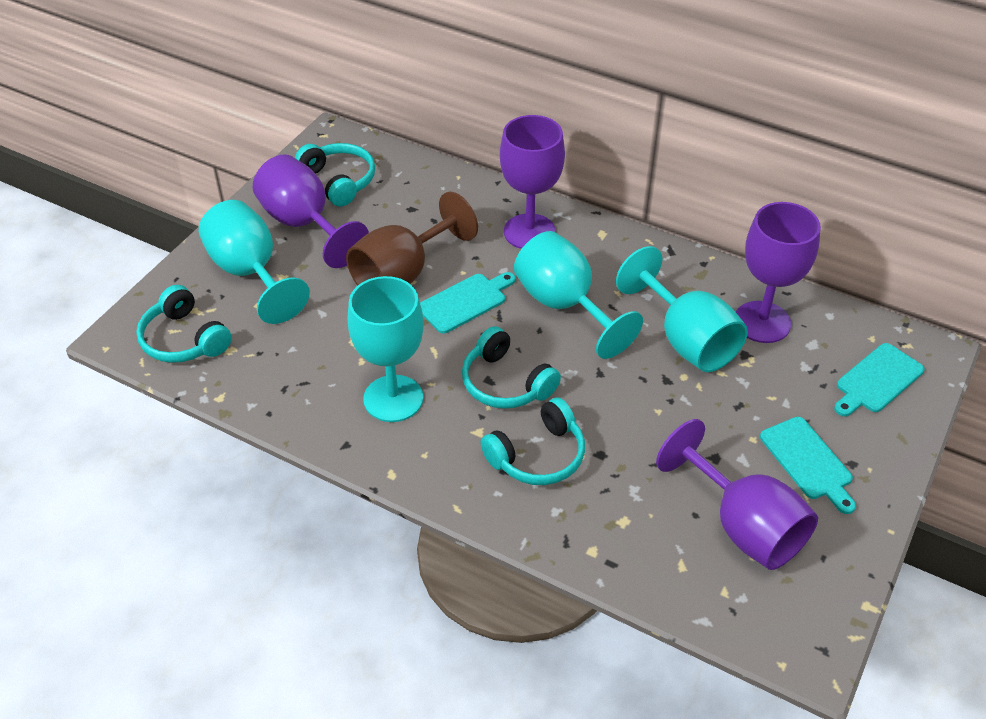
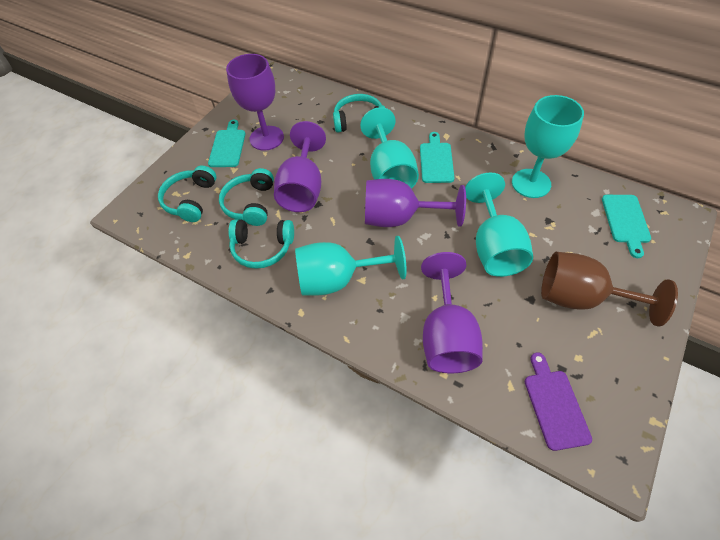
purple cutting board: 0 -> 1

